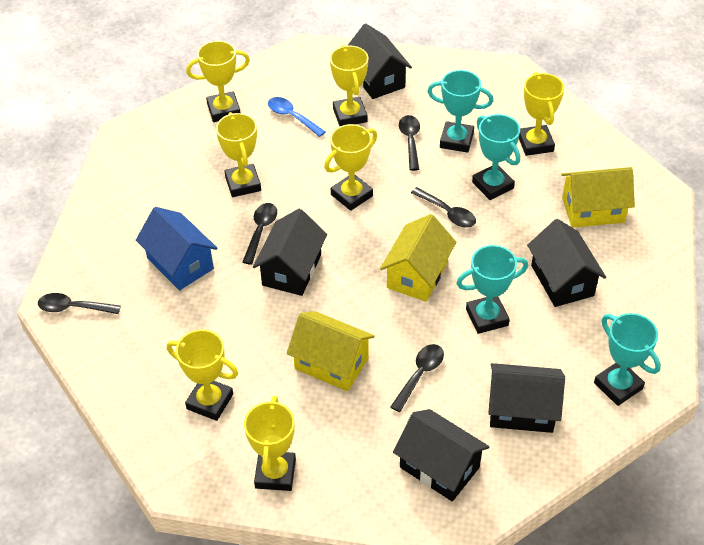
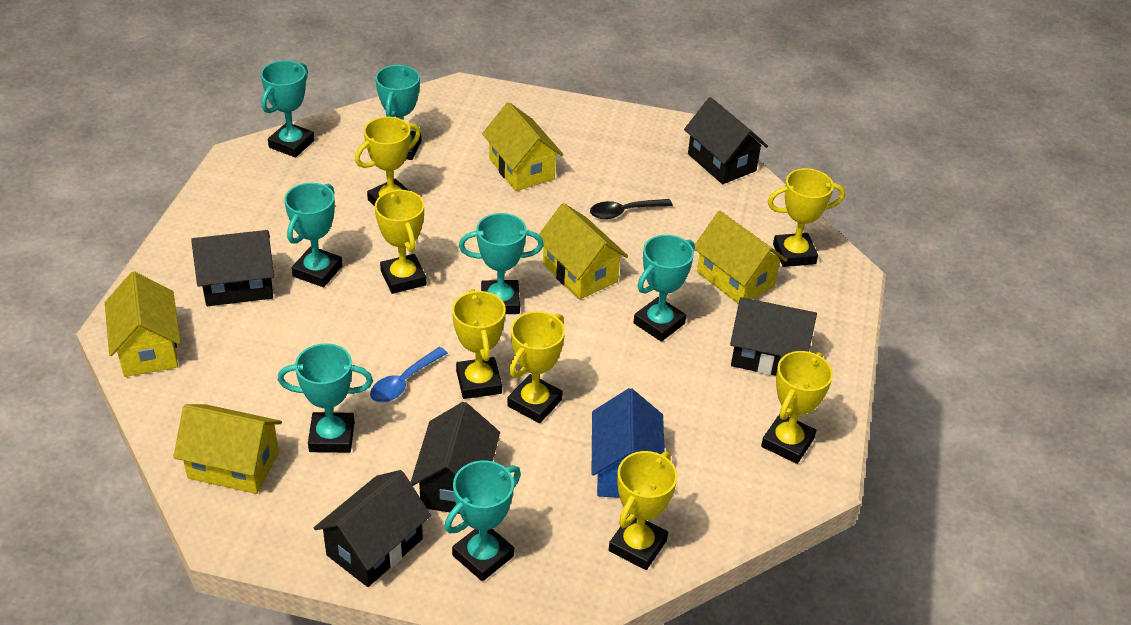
black spoon: 5 -> 1
turquoise trophy: 4 -> 7
yellow house: 3 -> 5

